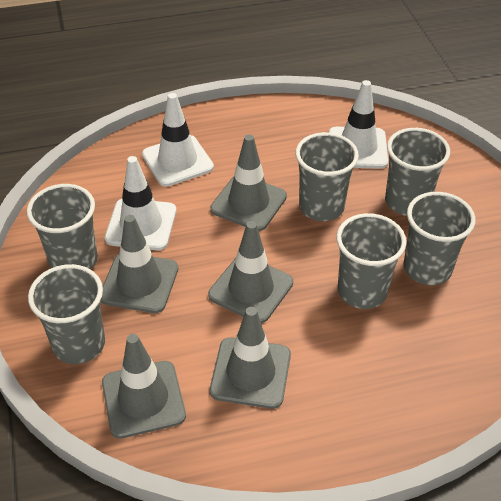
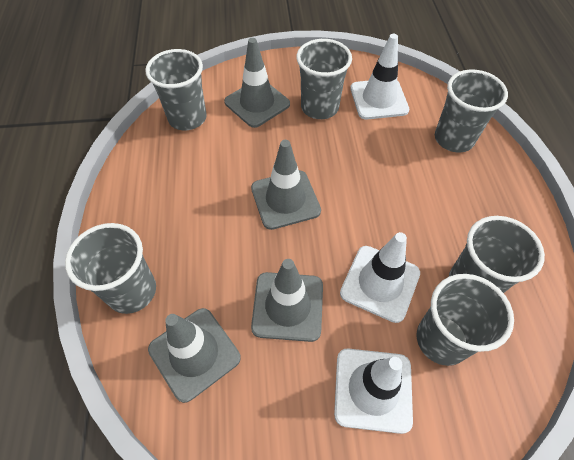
grey traffic cone: 5 -> 4

